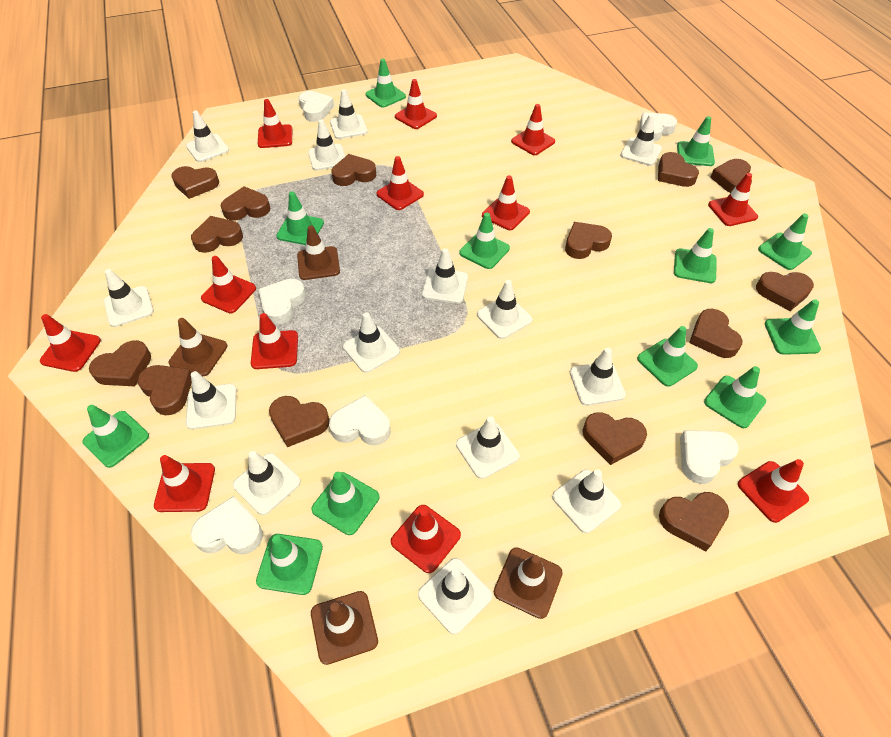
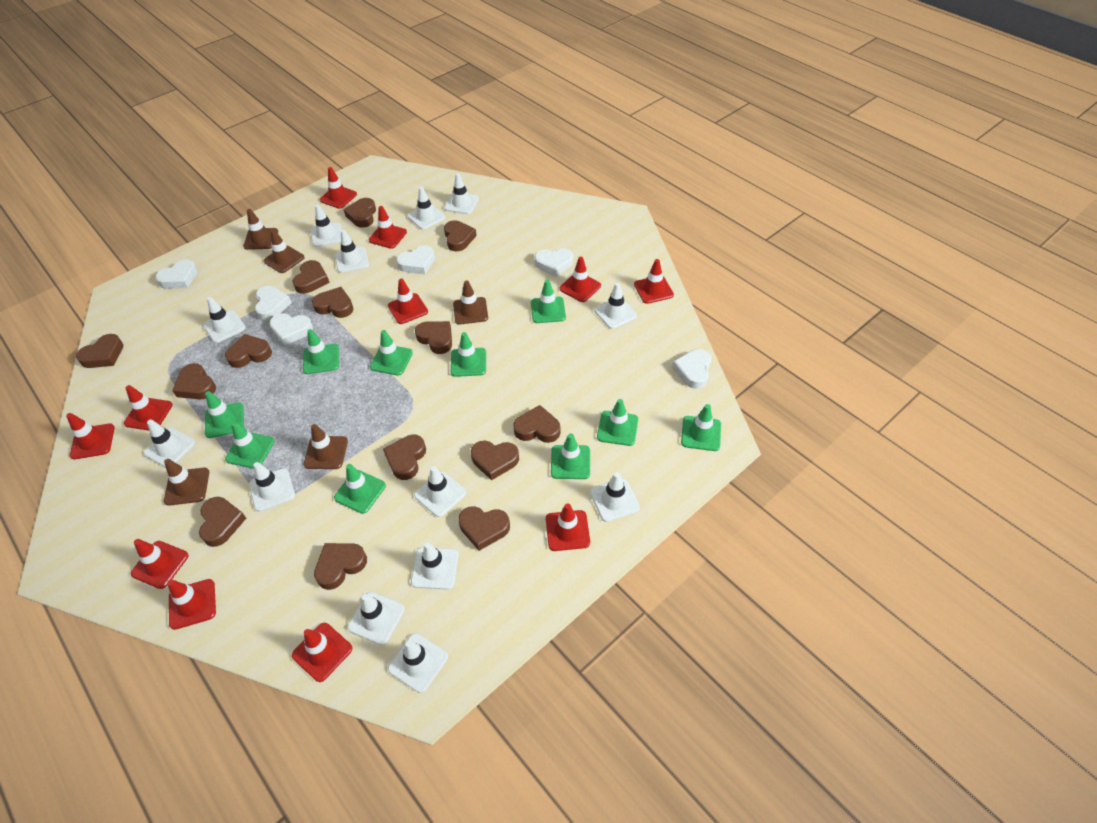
brown traffic cone: 4 -> 5
green traffic cone: 12 -> 10
red traffic cone: 12 -> 11
white traffic cone: 14 -> 13

